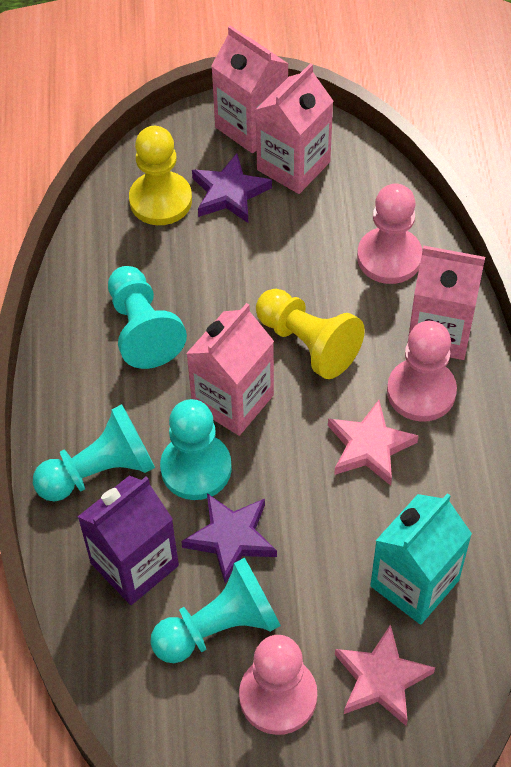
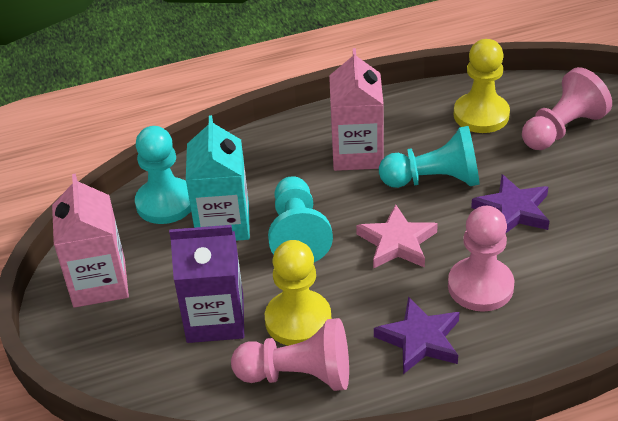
pink carton: 4 -> 2
pink star: 2 -> 1
turquoise pawn: 4 -> 3

